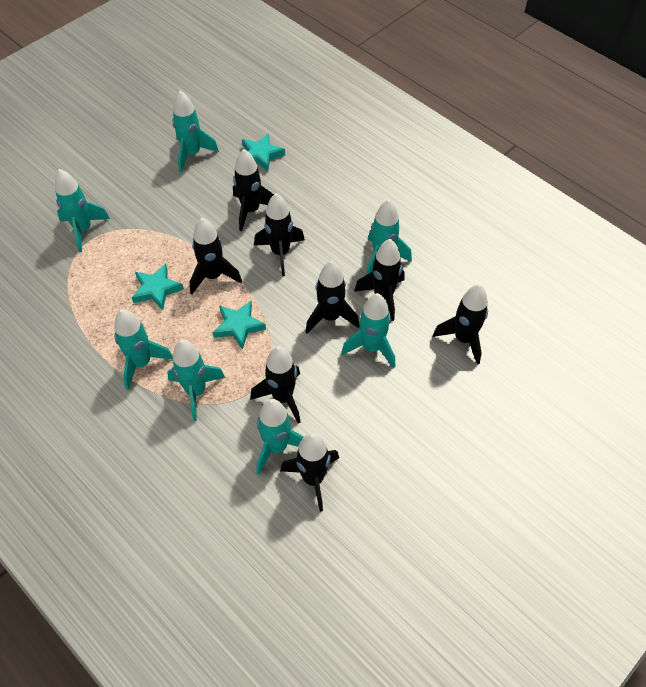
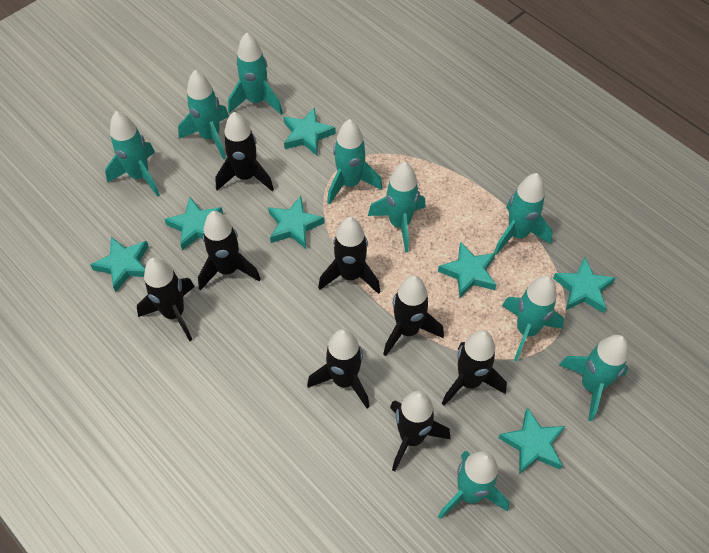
turquoise rocket: 7 -> 9
turquoise star: 3 -> 7

